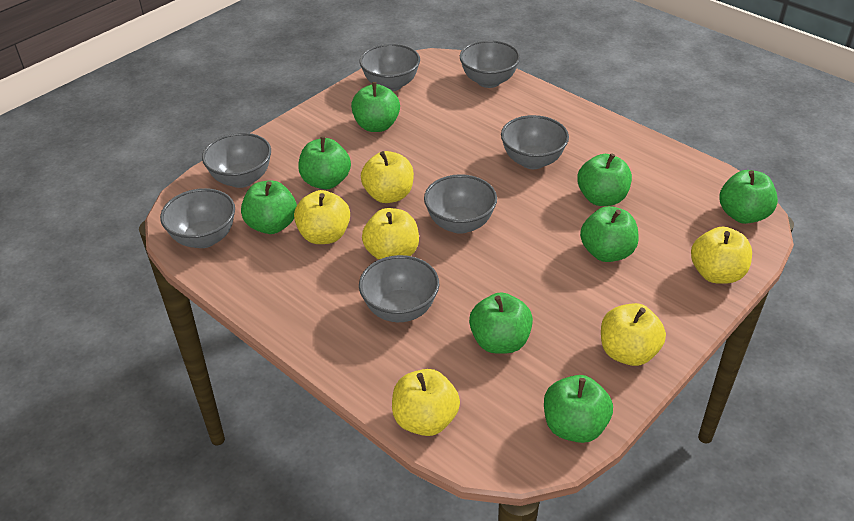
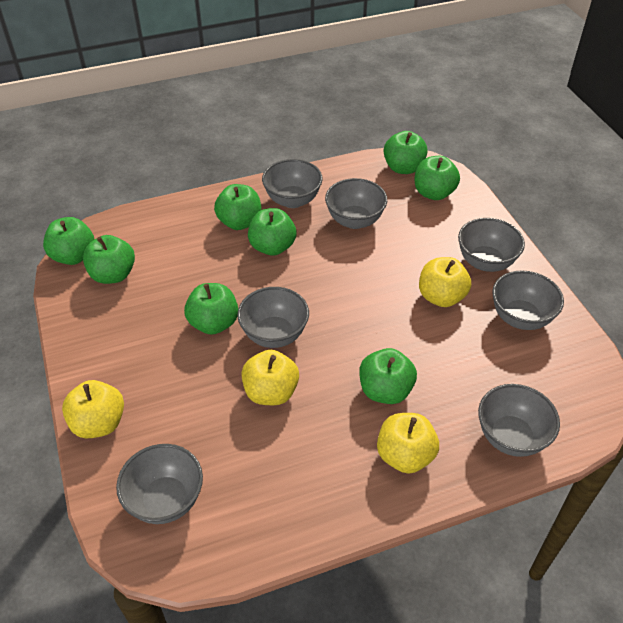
yellow apple: 6 -> 4

